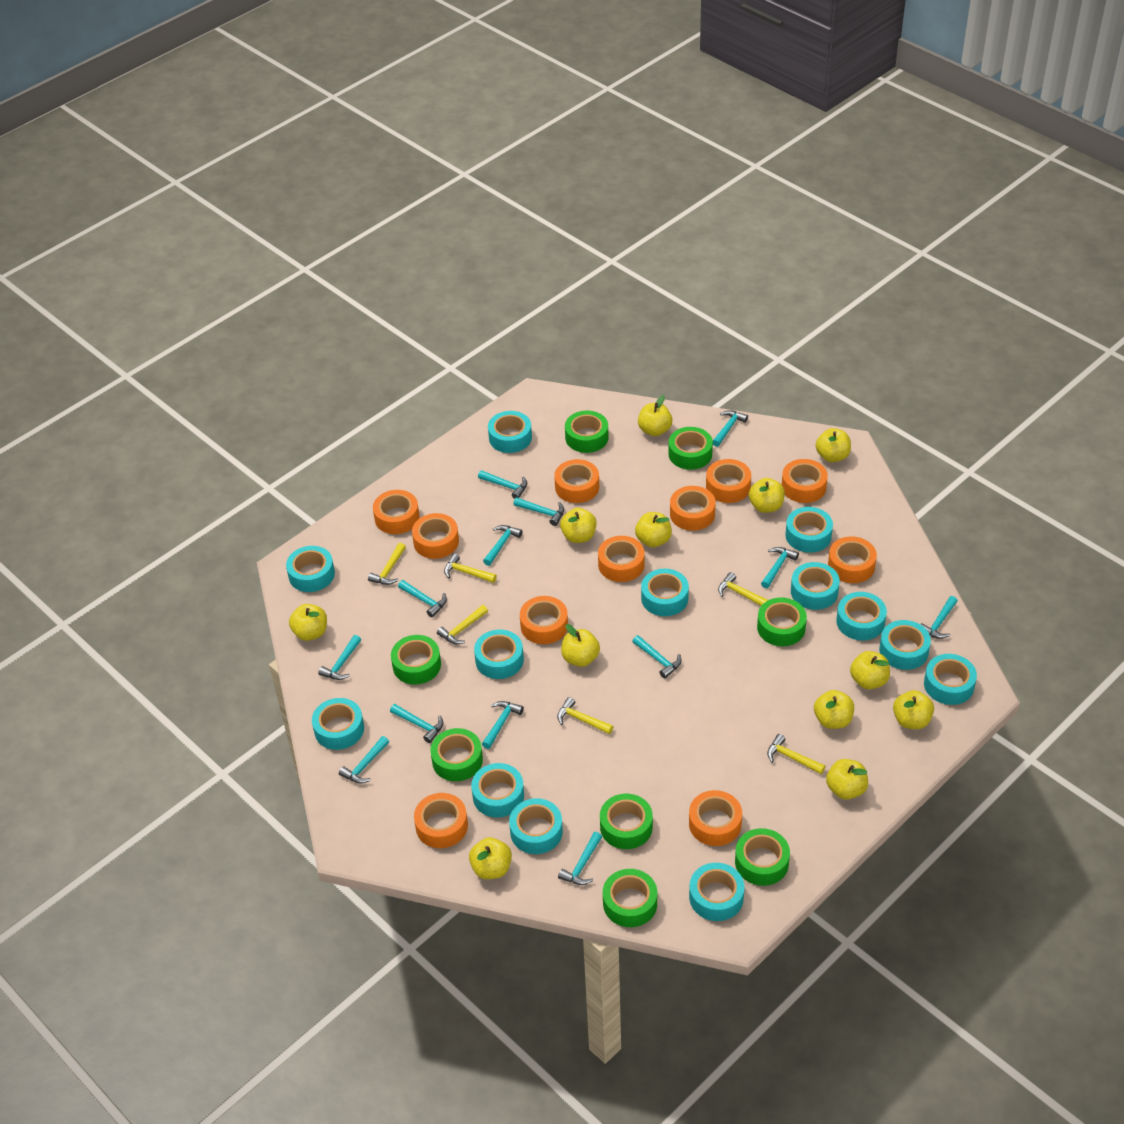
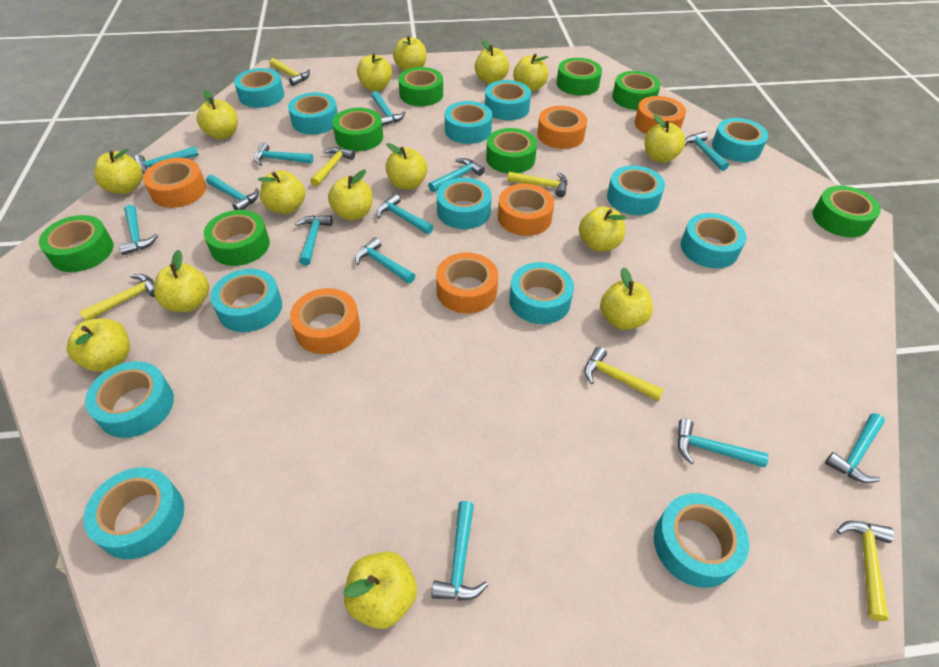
orange tape: 11 -> 6
yellow apple: 12 -> 15

